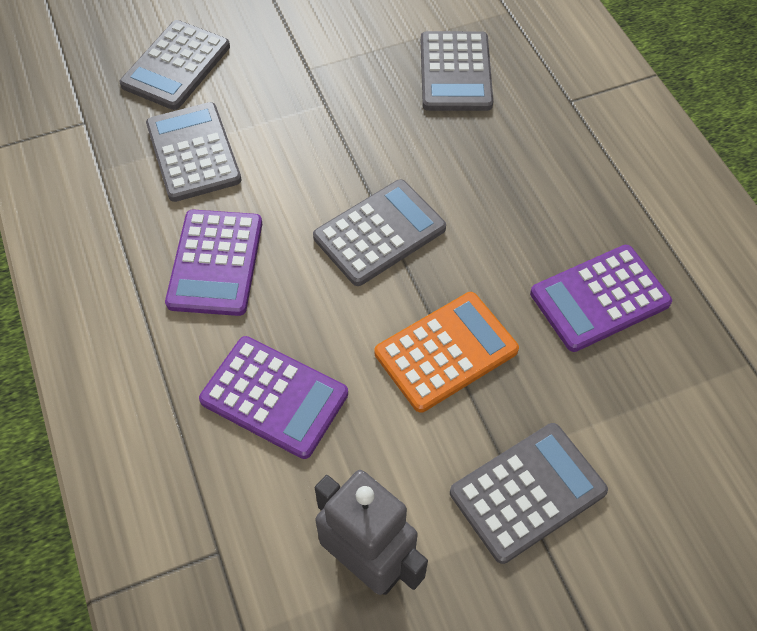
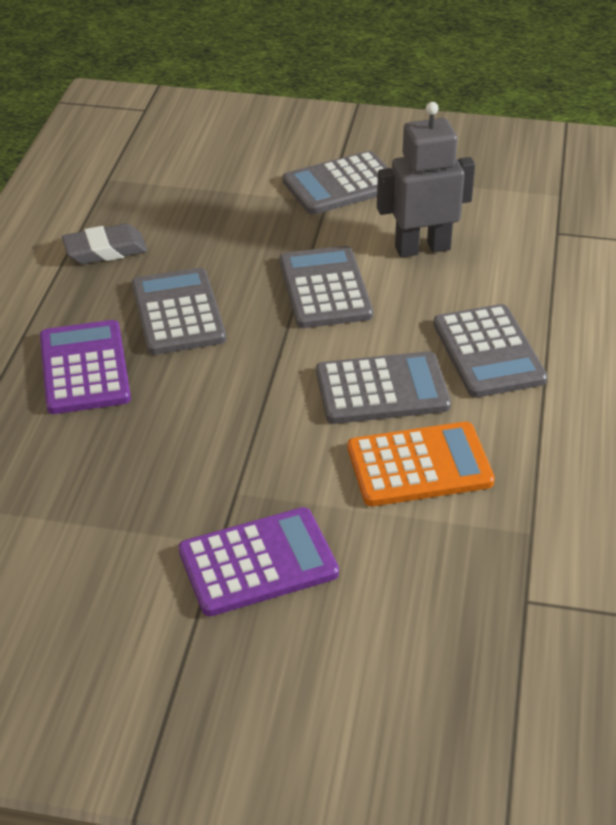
grey eraser: 0 -> 1
purple calculator: 3 -> 2

